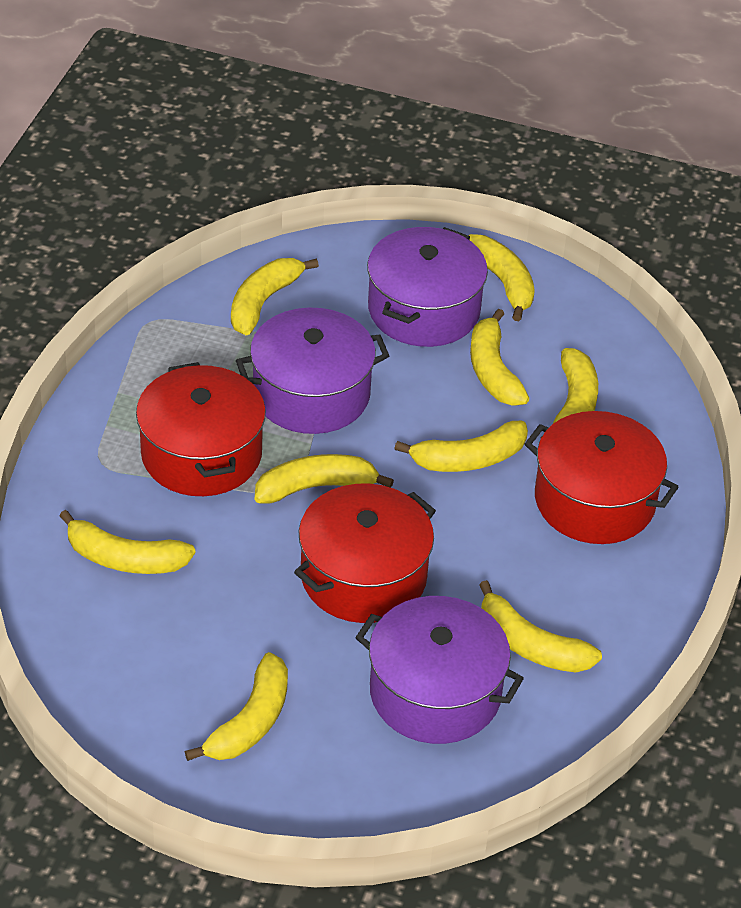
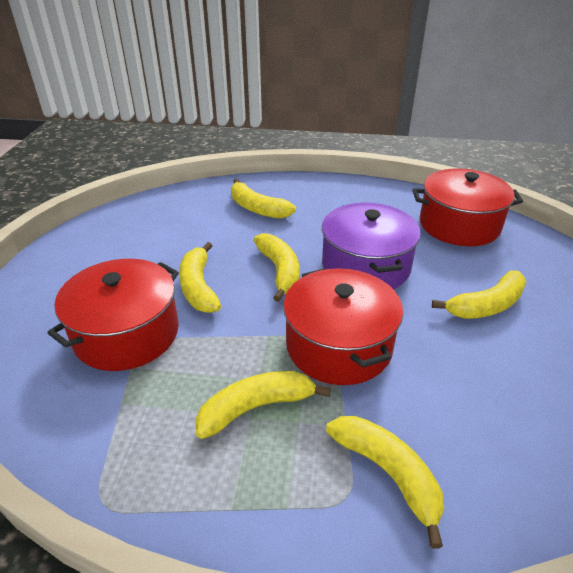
purple pot: 3 -> 1
yellow banana: 9 -> 6

